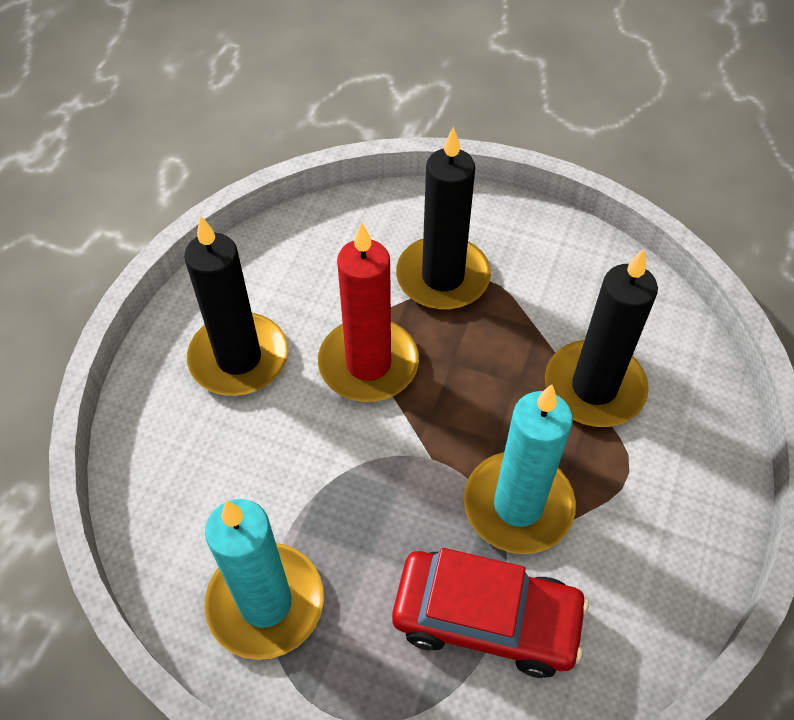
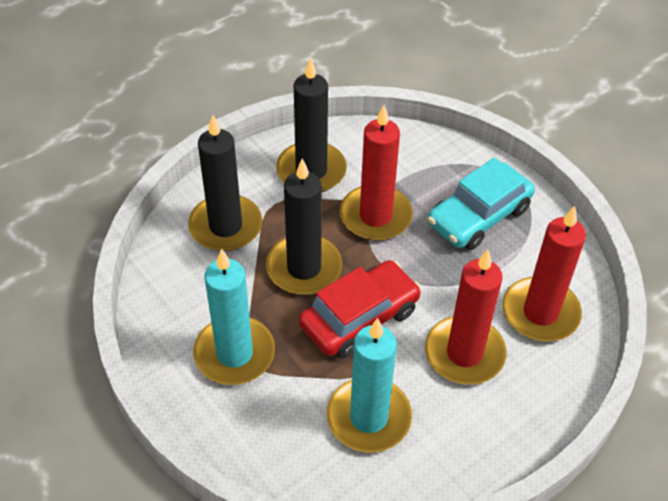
red candle: 1 -> 3
turquoise car: 0 -> 1

